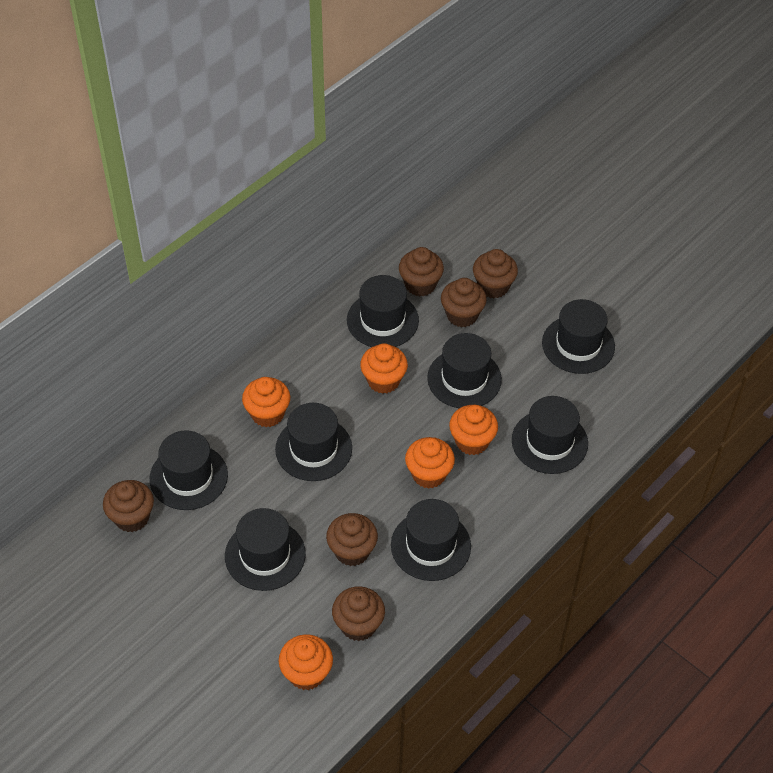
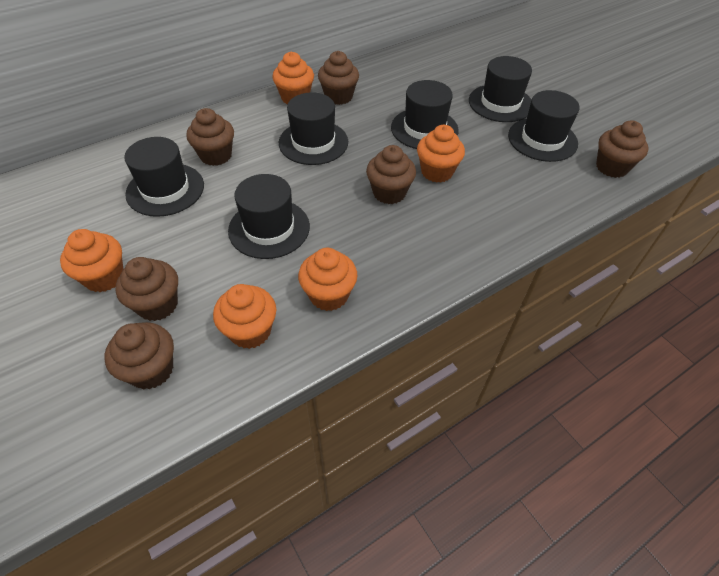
black hat: 8 -> 6

